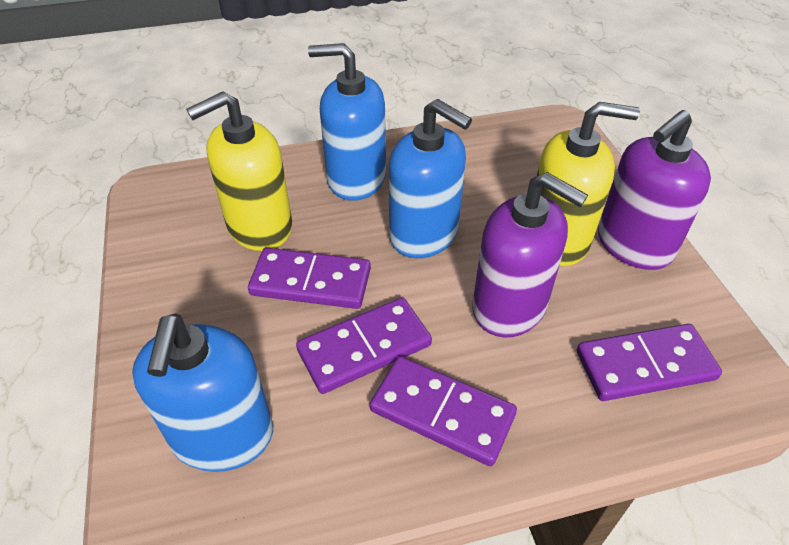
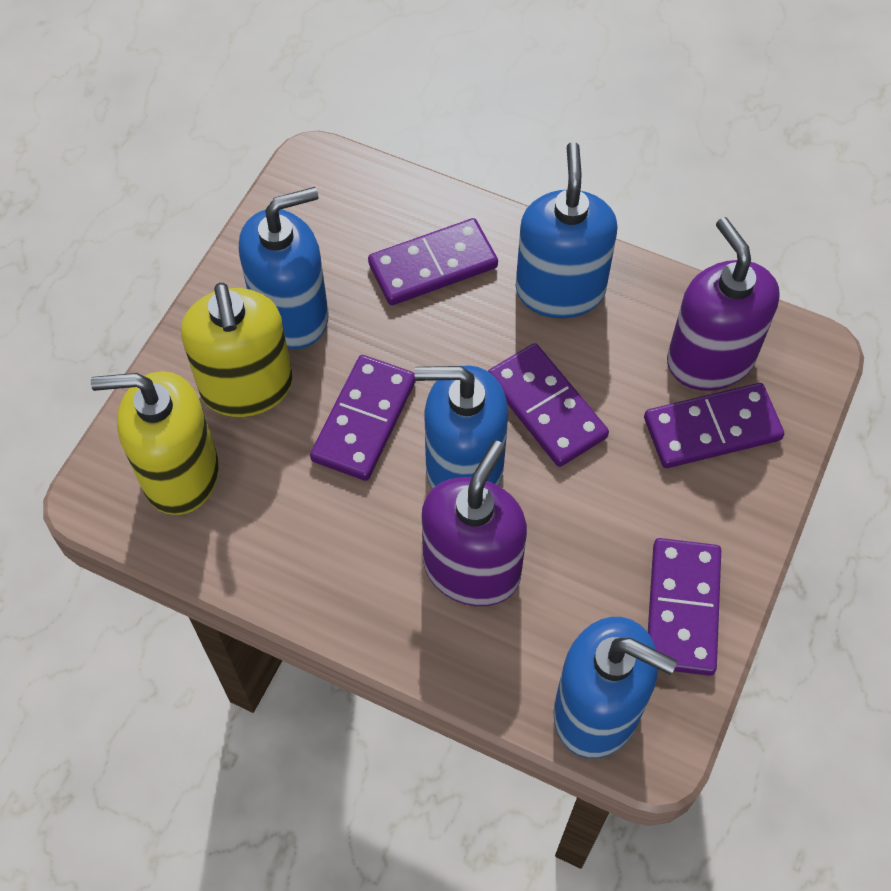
blue soap dispenser: 3 -> 4
purple domino: 4 -> 5

